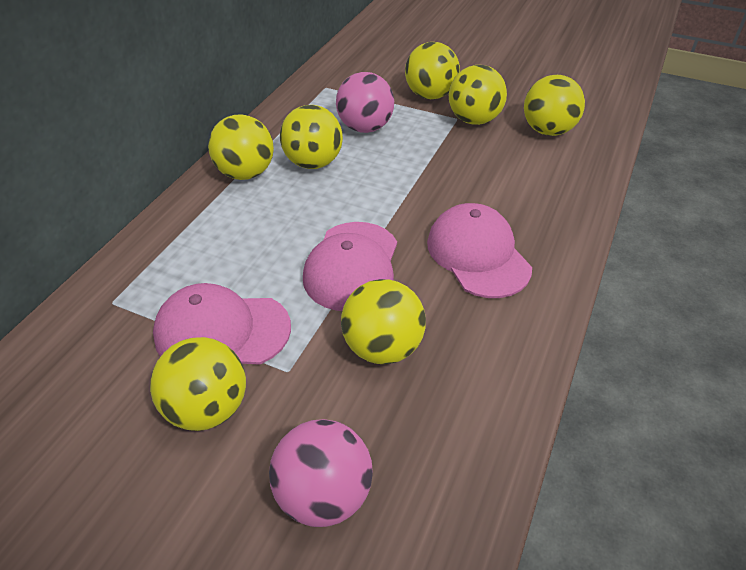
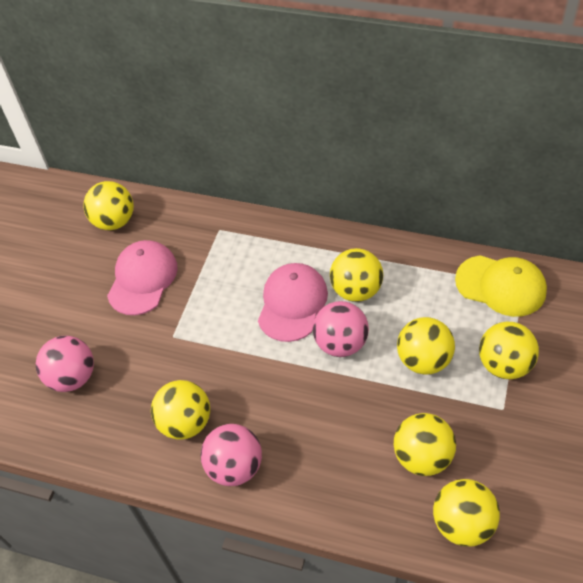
pink ball: 2 -> 3
pink cap: 3 -> 2
yellow cap: 0 -> 1

